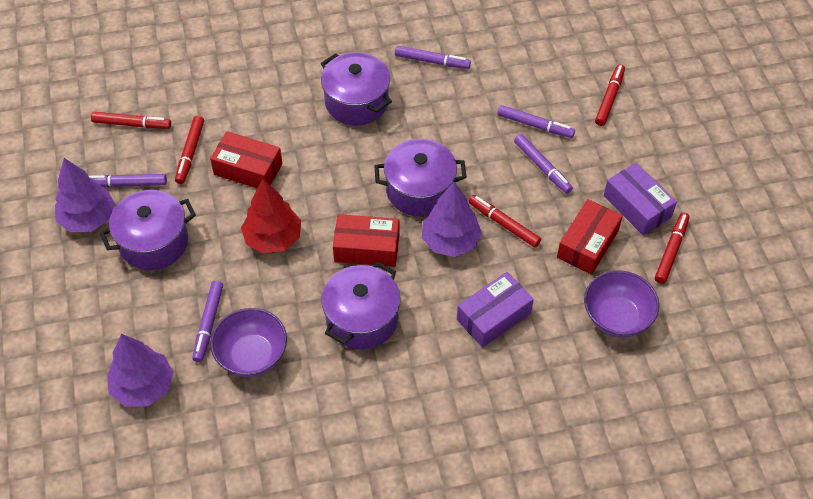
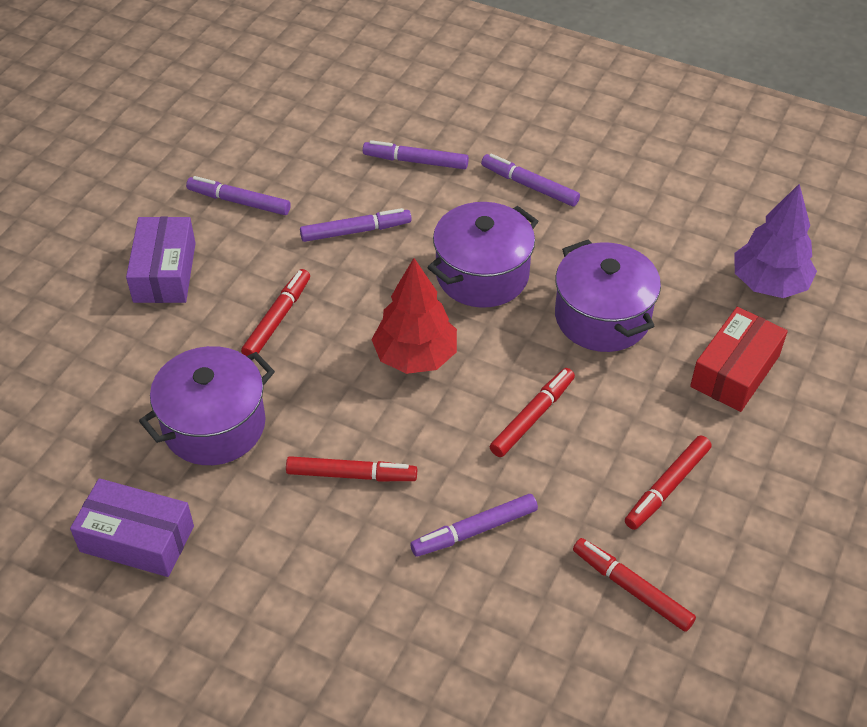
purple bowl: 2 -> 0
purple pot: 4 -> 3
purple tree: 3 -> 1
red box: 3 -> 1

